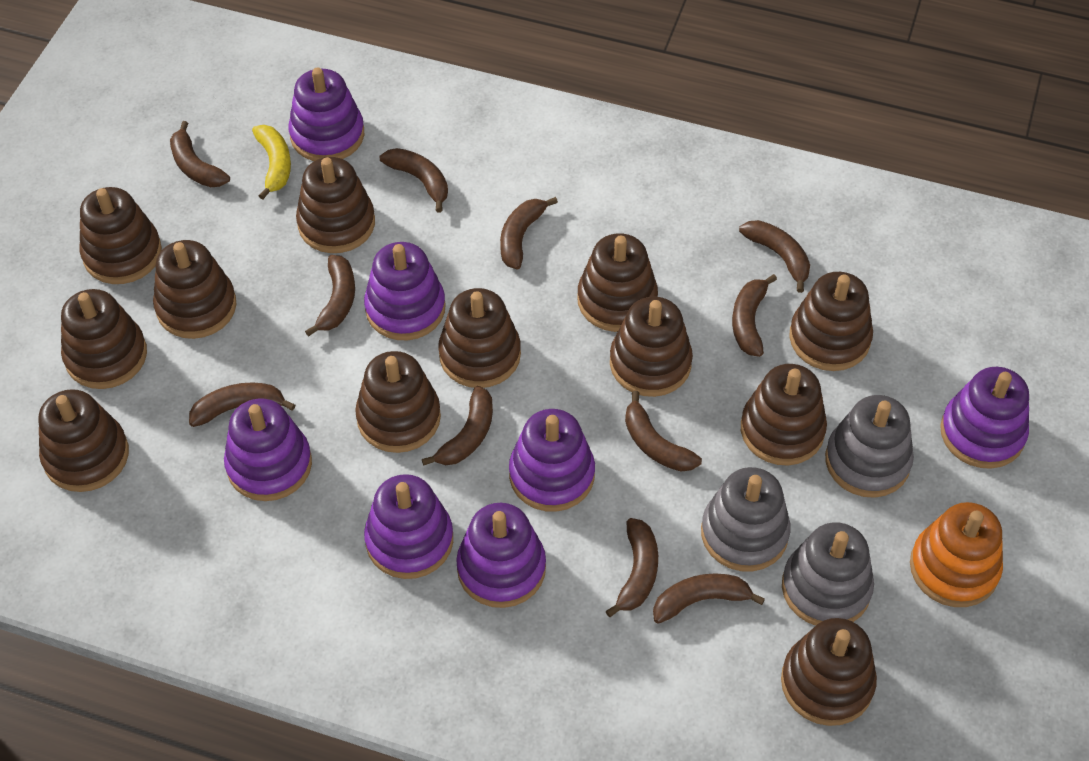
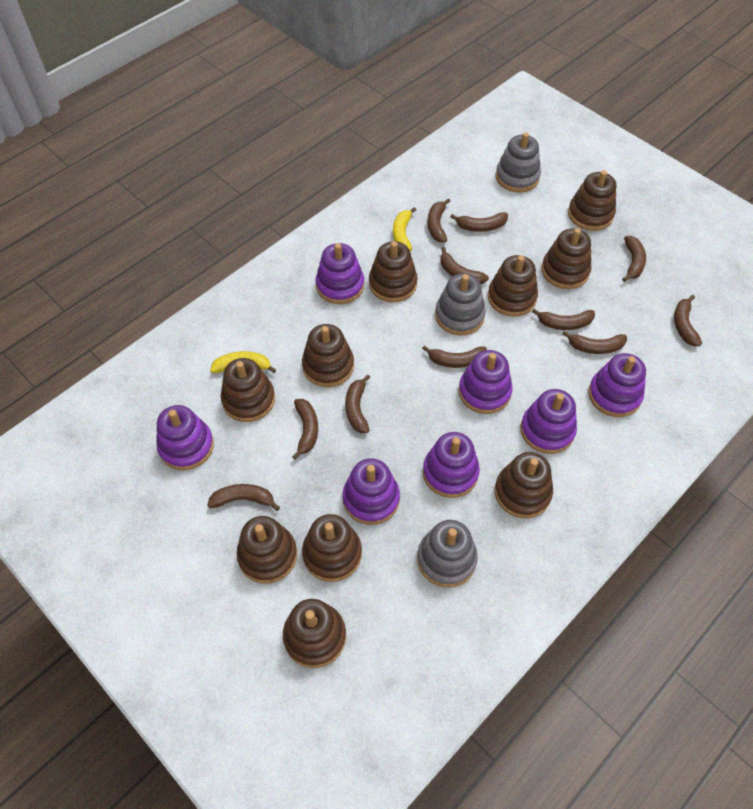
brown stacking toy: 12 -> 10
orange stacking toy: 1 -> 0
yellow banana: 1 -> 2

